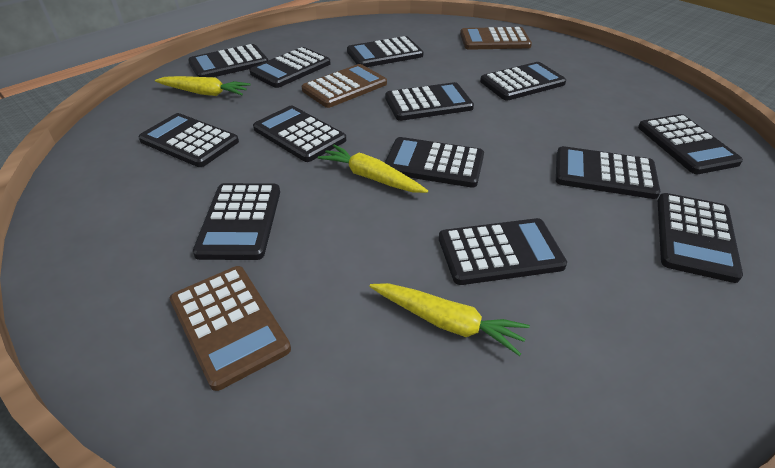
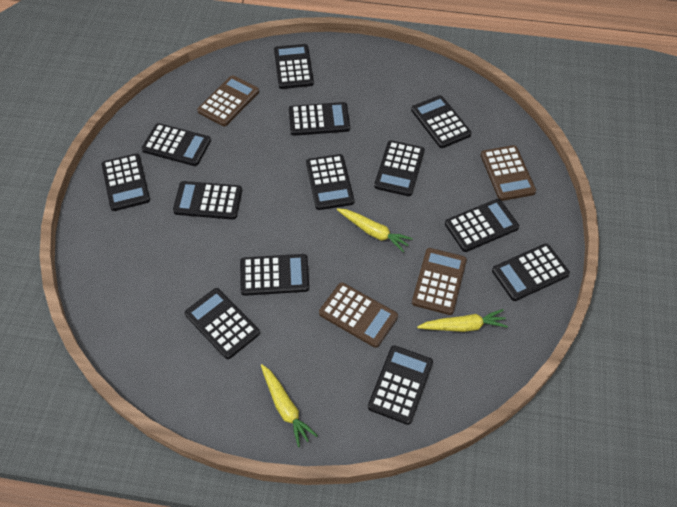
brown calculator: 3 -> 4

